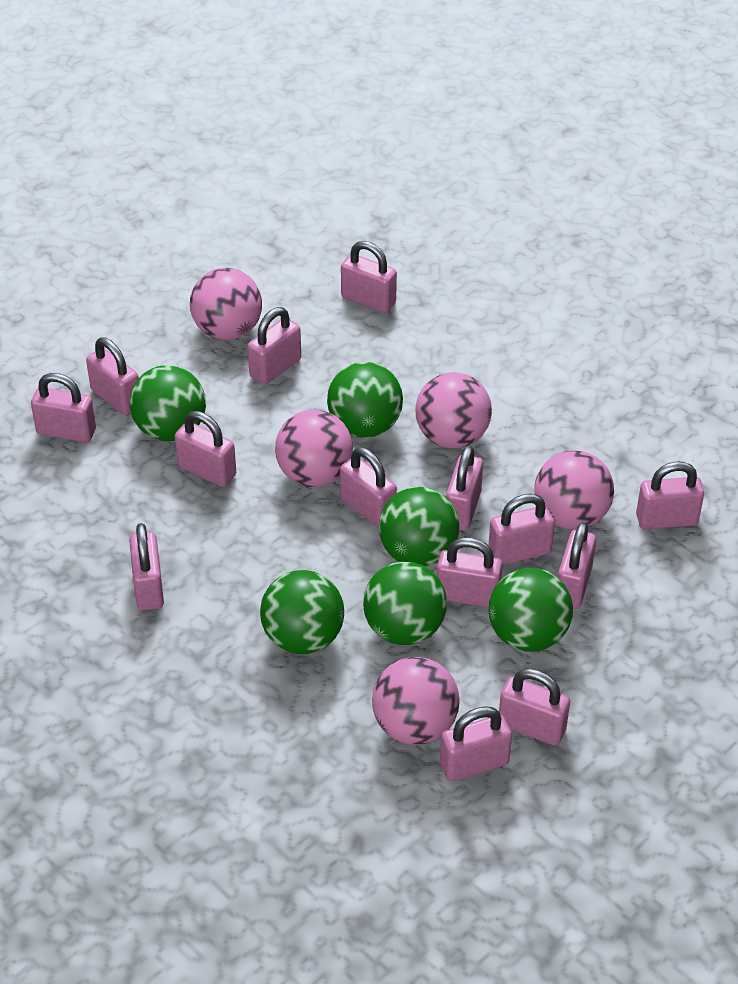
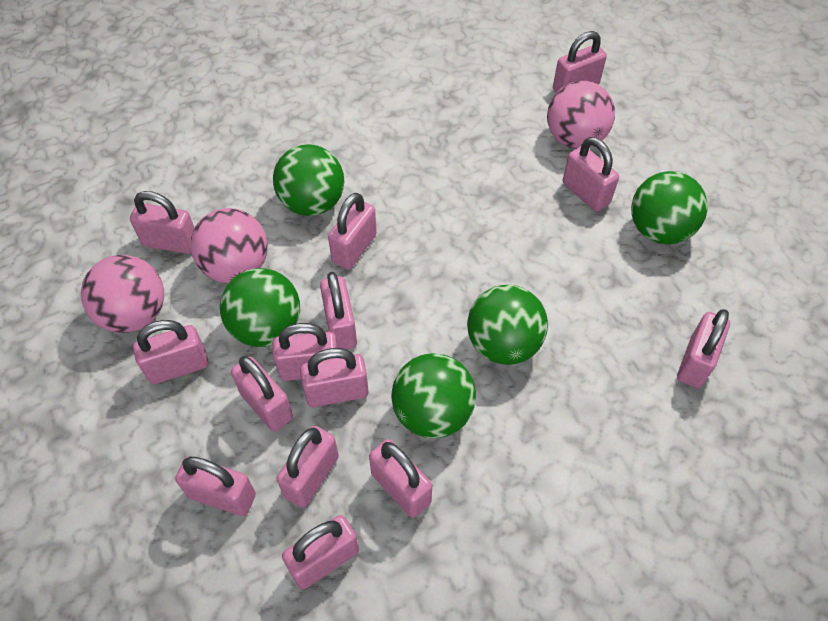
green ball: 6 -> 5
pink ball: 5 -> 3

